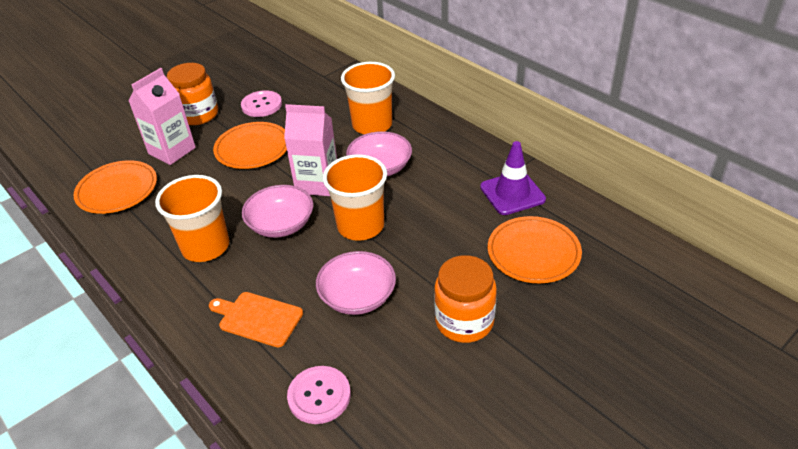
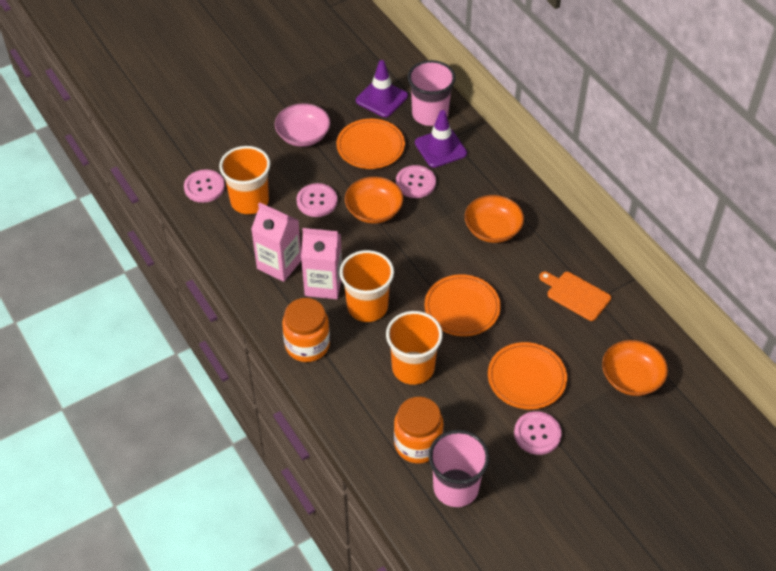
orange bowl: 0 -> 3
pink bowl: 3 -> 1
pink button: 2 -> 4
pink cup: 0 -> 2
purple traffic cone: 1 -> 2

